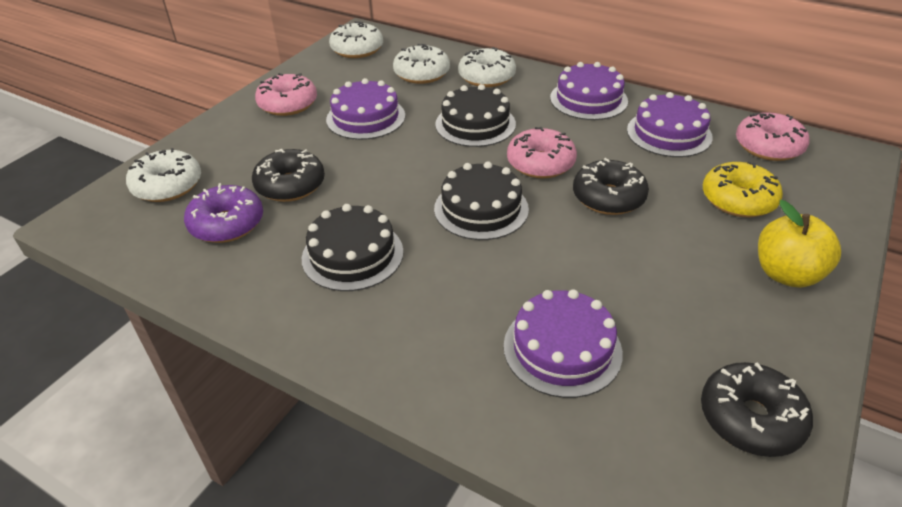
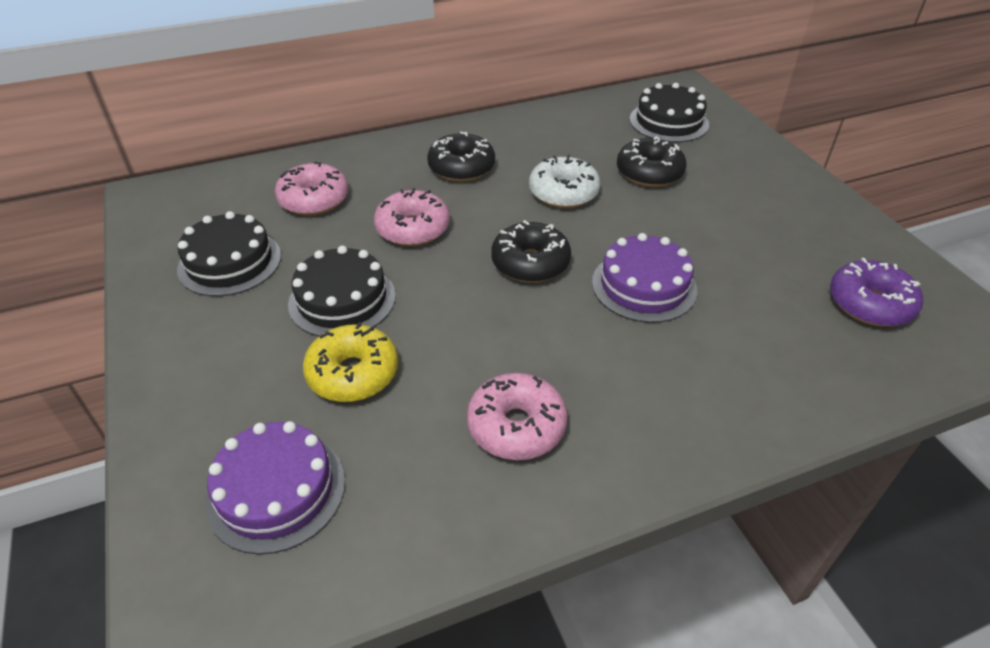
purple cake: 4 -> 2
white donut: 4 -> 1
yellow apple: 1 -> 0

